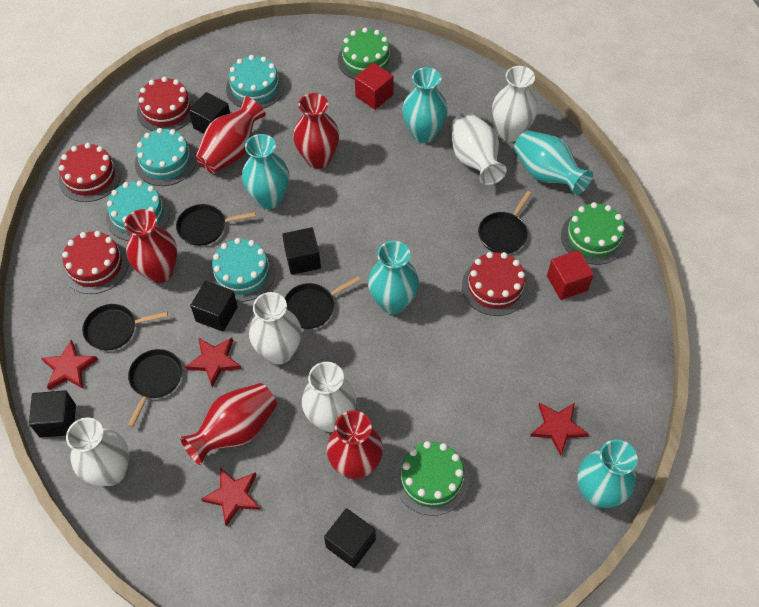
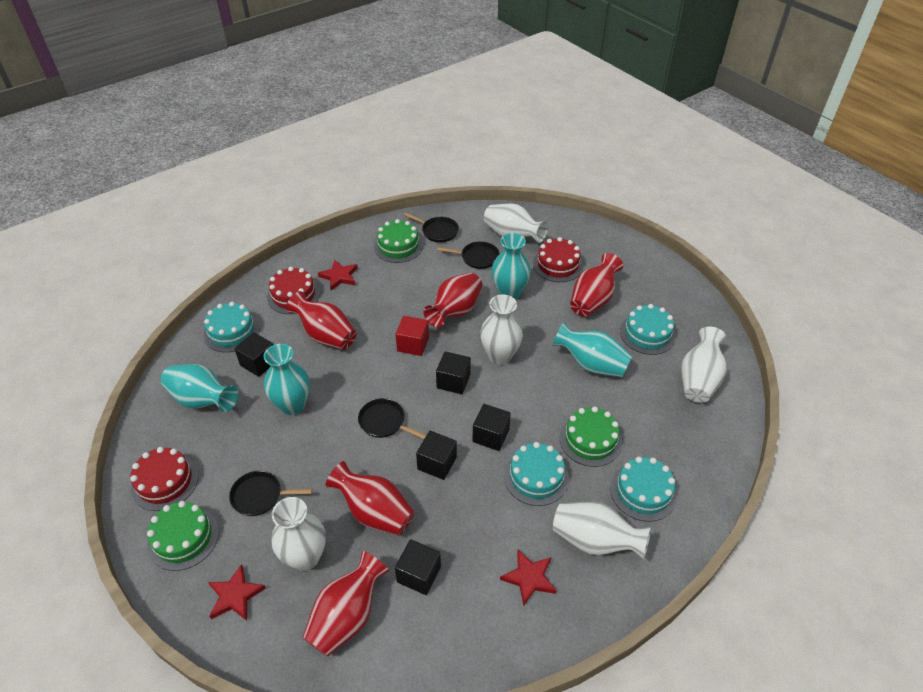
black pan: 5 -> 4
red cake: 4 -> 3
red cube: 2 -> 1
red star: 4 -> 3
turquoise vase: 5 -> 4

